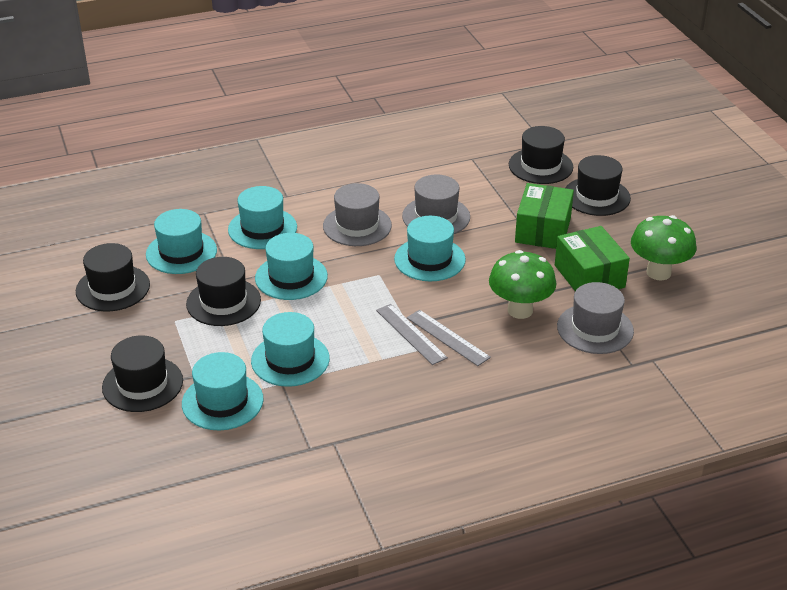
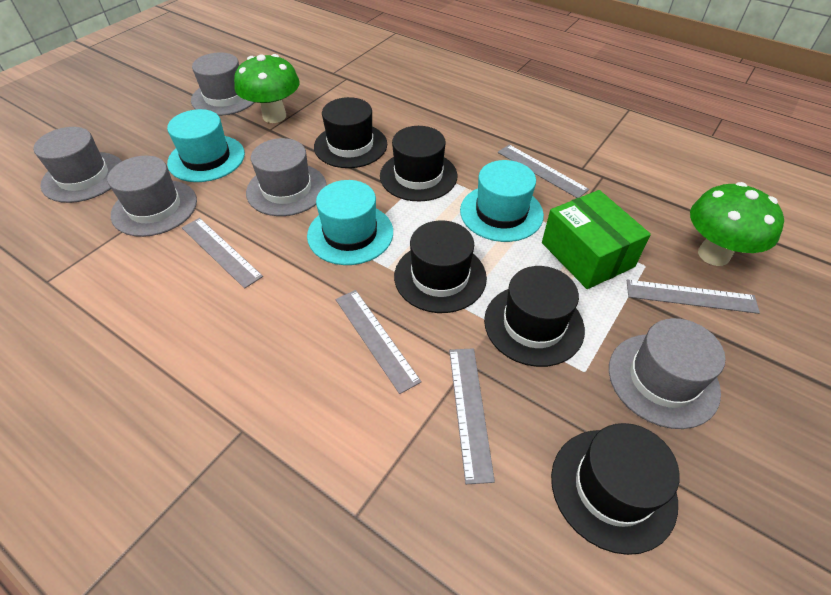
green box: 2 -> 1
grey hat: 3 -> 5
grey ruler: 2 -> 5
turquoise hat: 6 -> 3

